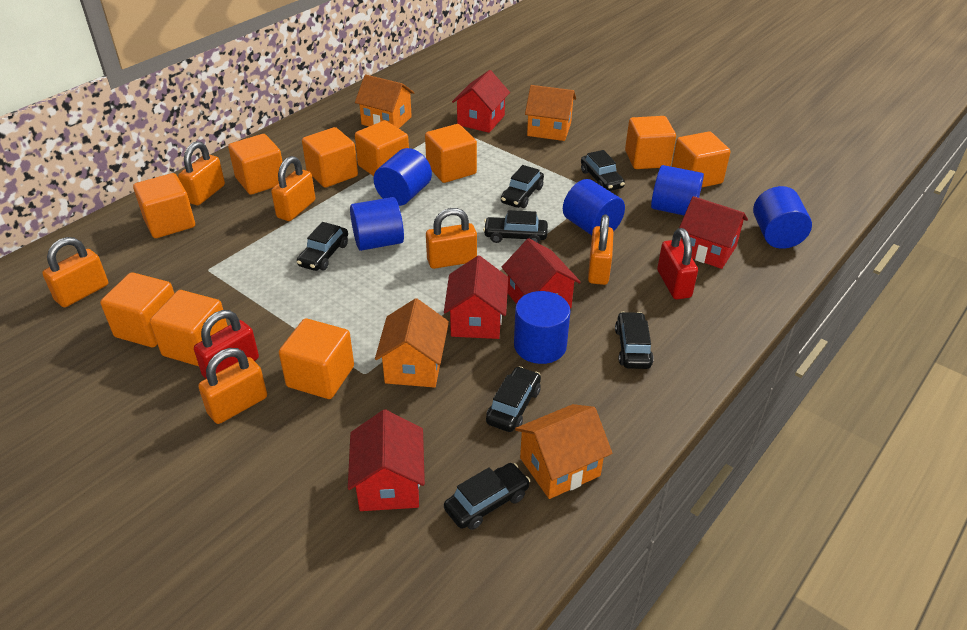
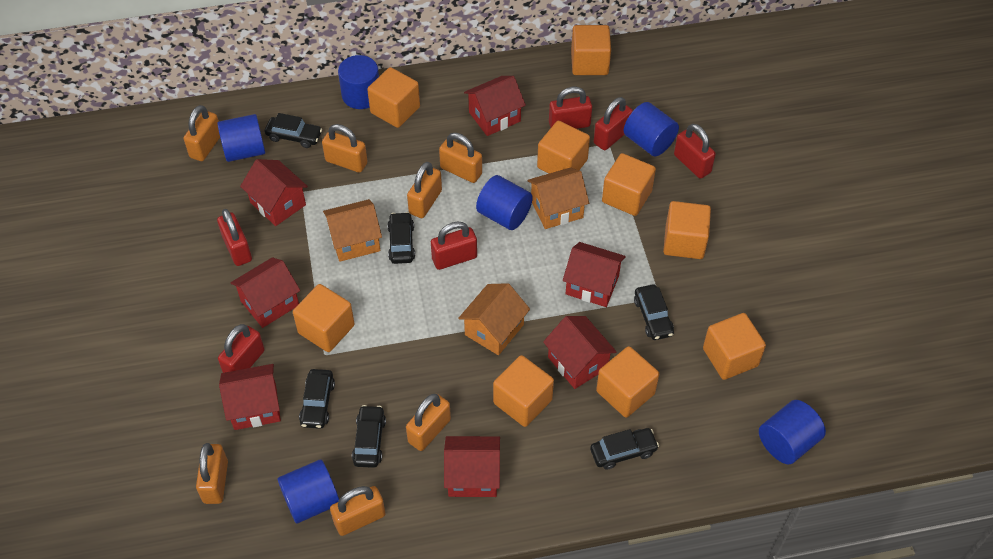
black car: 7 -> 6
orange cube: 10 -> 9
orange house: 4 -> 3
orange padlock: 6 -> 7
red house: 5 -> 7
red padlock: 2 -> 6

